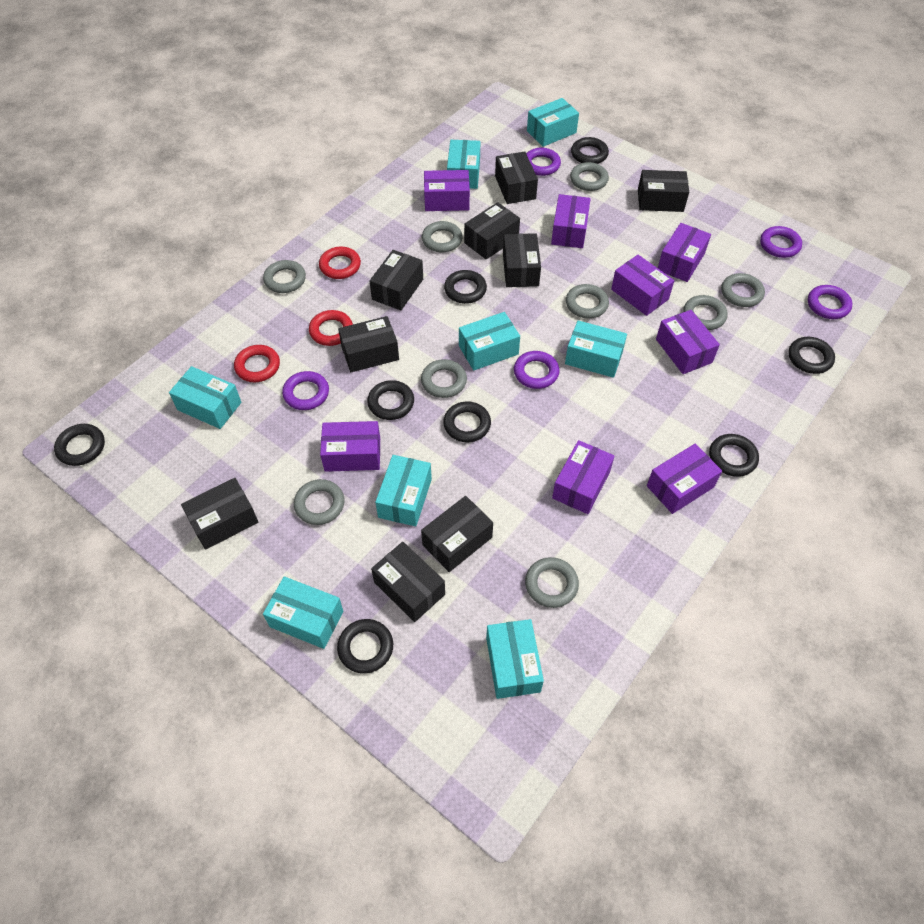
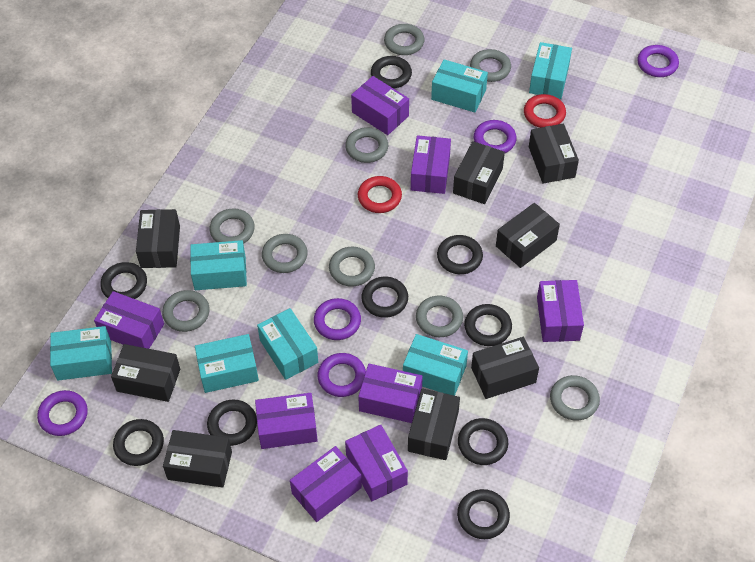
black box: 9 -> 8
black ring: 8 -> 9
red ring: 3 -> 2
turquoise box: 8 -> 7

